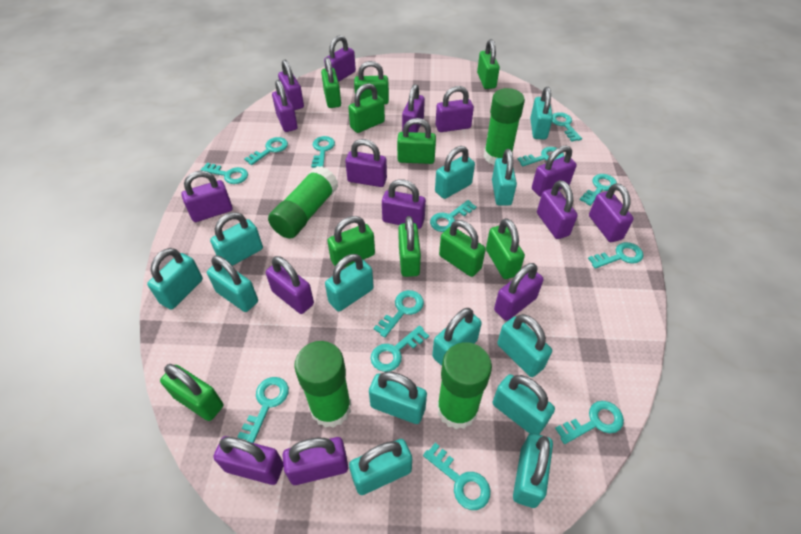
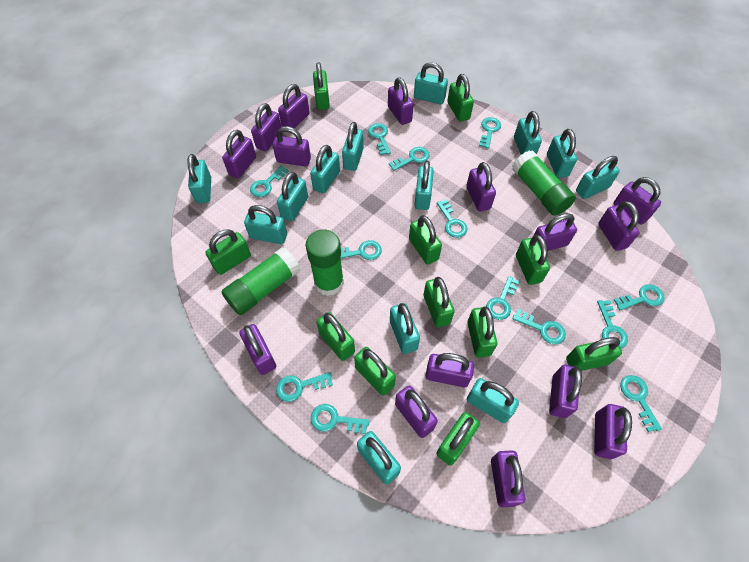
green glue stick: 4 -> 3
green padlock: 10 -> 11

